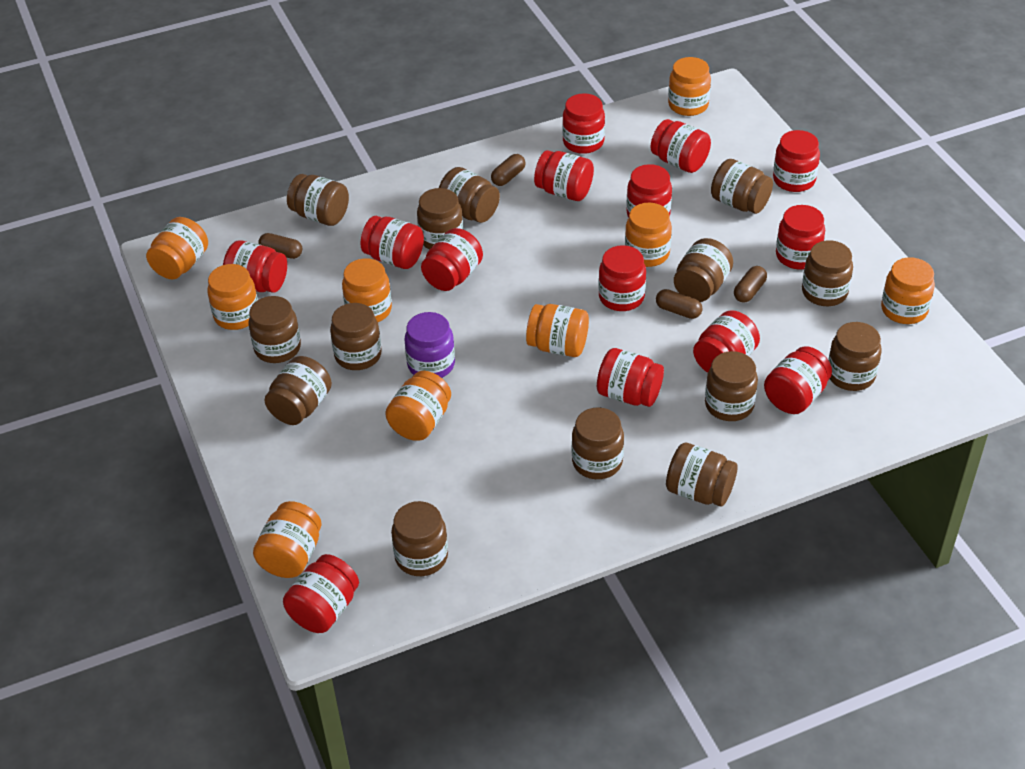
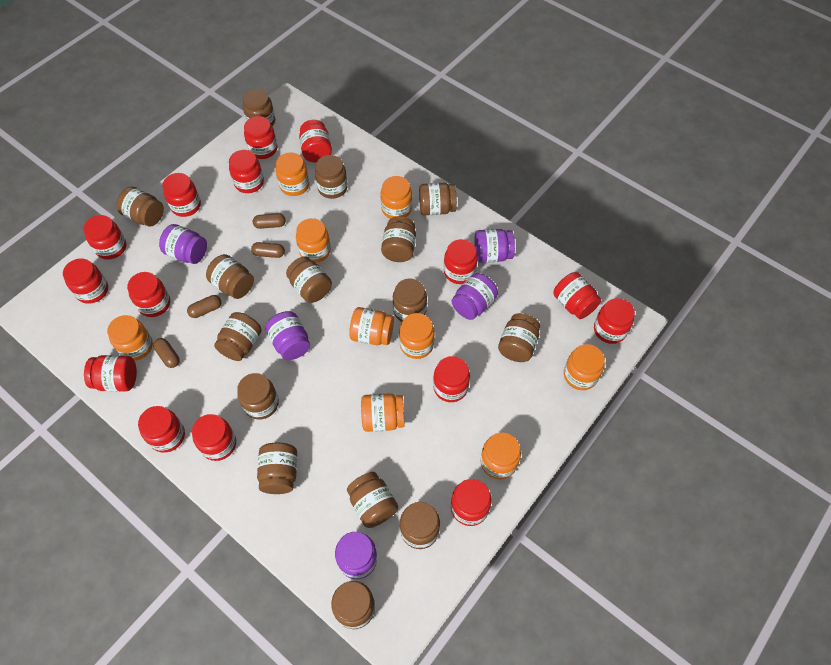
brown jar: 14 -> 15
purple jar: 1 -> 5
red jar: 14 -> 15

